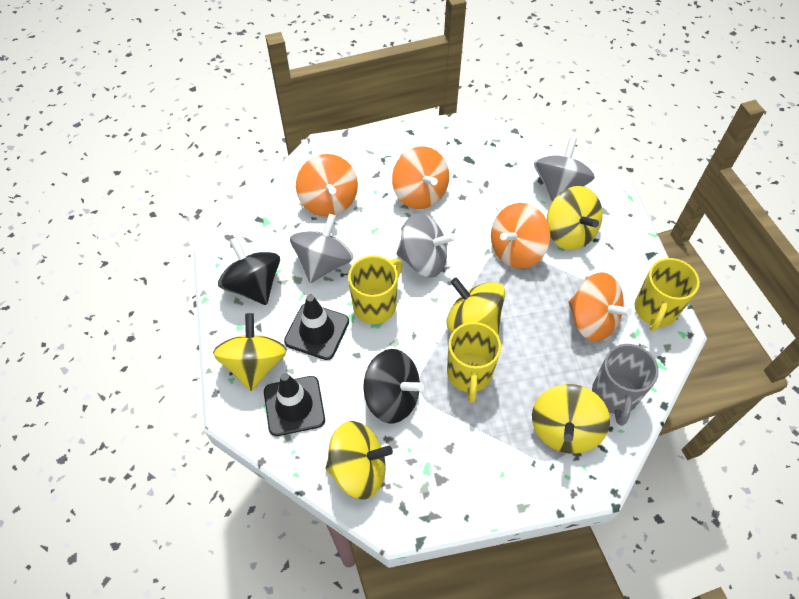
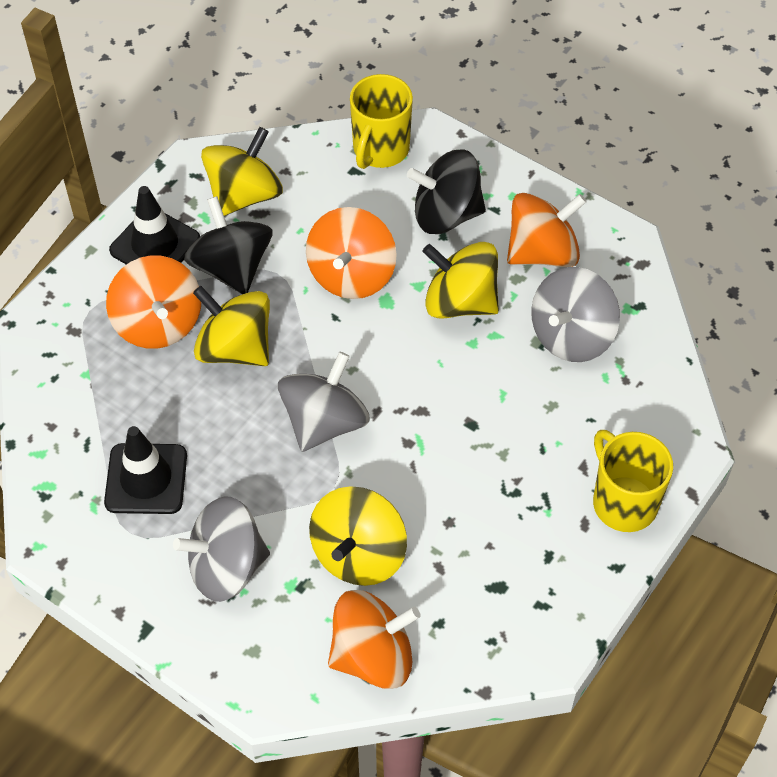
grey mug: 1 -> 0
yellow mug: 3 -> 2
yellow spinning top: 5 -> 4

